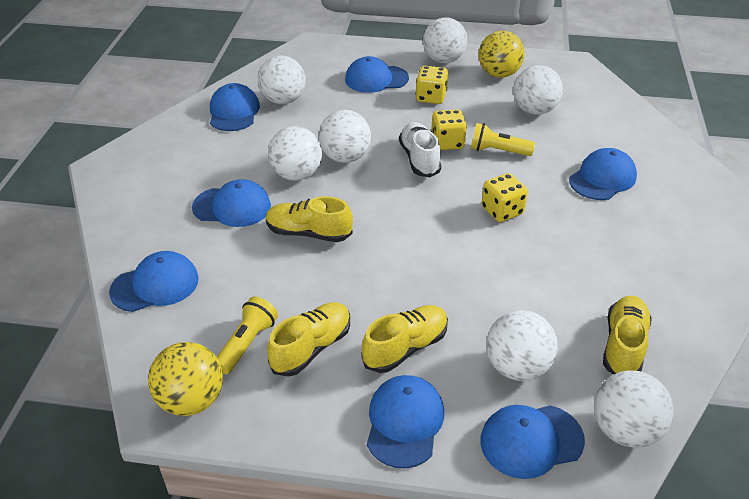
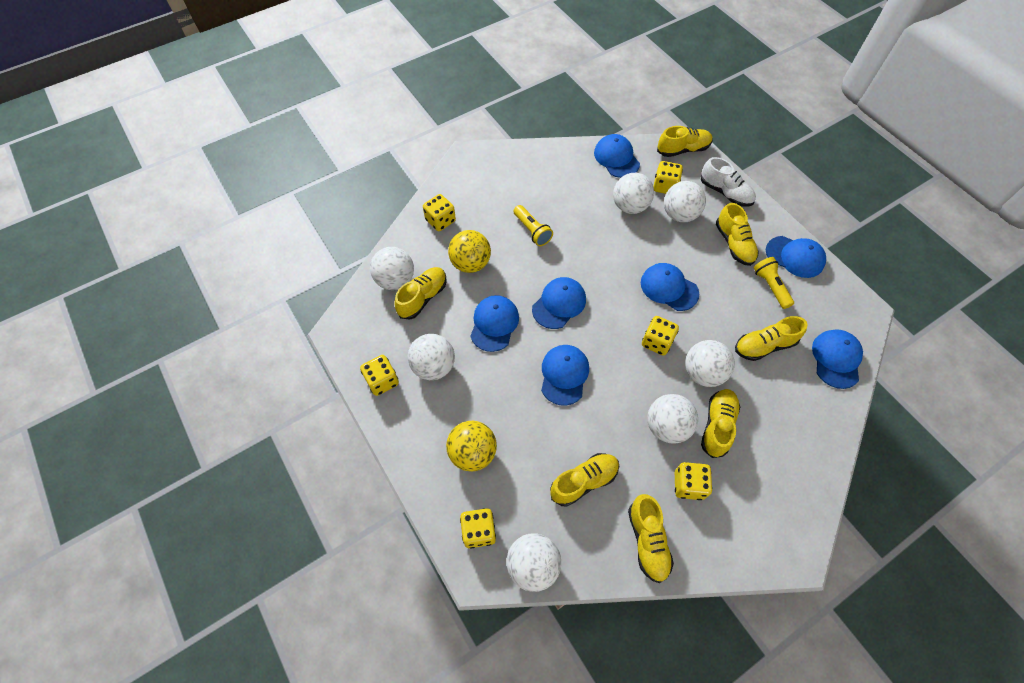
yellow dice: 3 -> 6
yellow shoe: 4 -> 7

